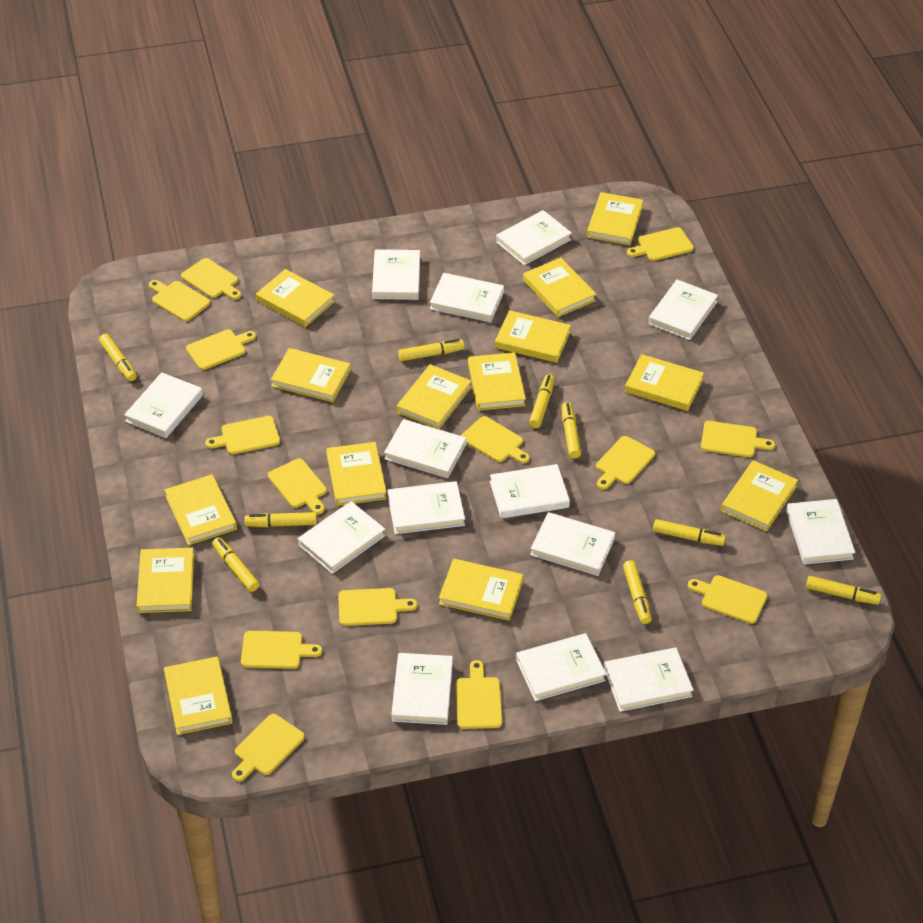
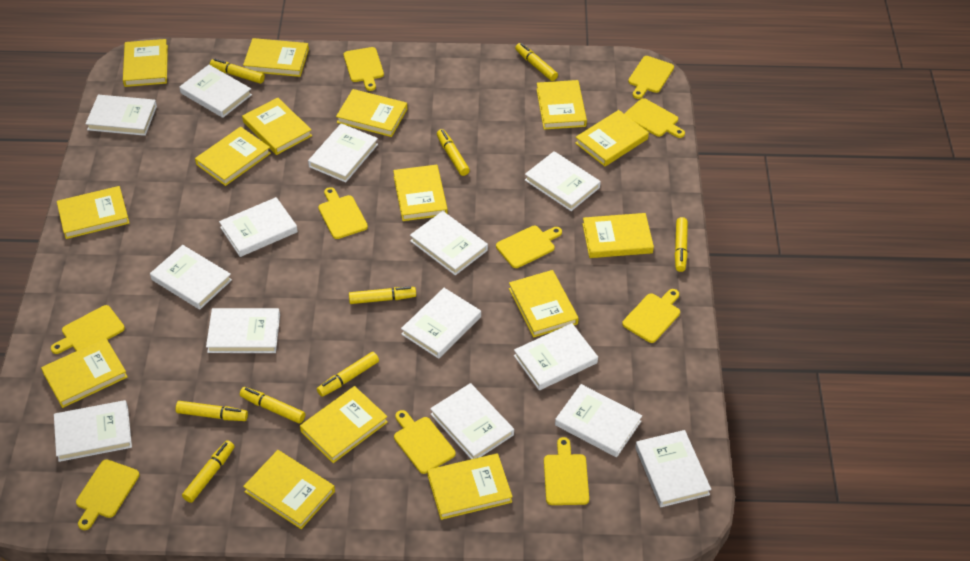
yellow book: 14 -> 15
yellow cutting board: 14 -> 10

